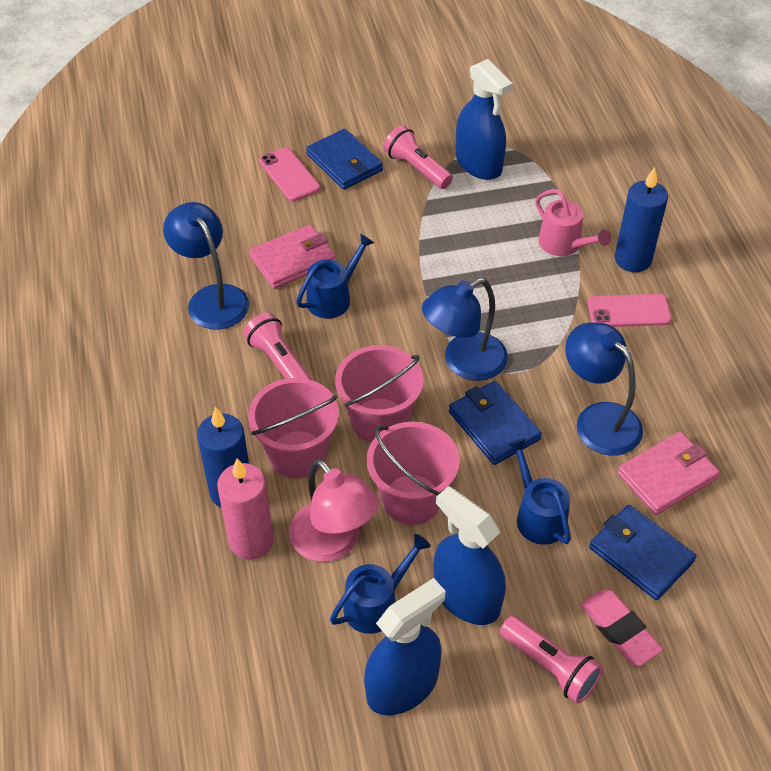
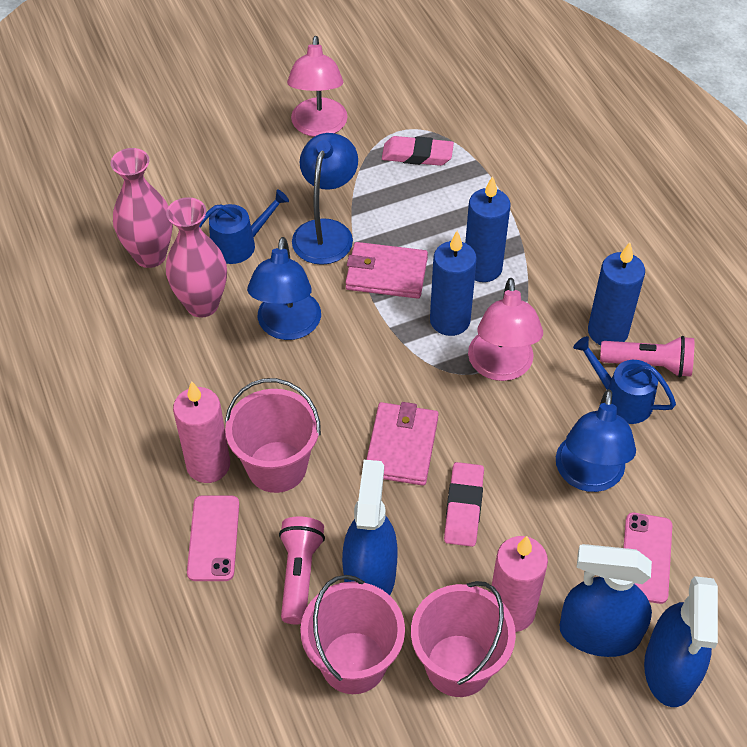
blue candle: 2 -> 3
blue wallet: 3 -> 0
blue watering can: 3 -> 2
pink candle: 1 -> 2
pink eraser: 1 -> 2
pink flashlight: 3 -> 2
pink lamp: 1 -> 2
pink vase: 0 -> 2
pink watering can: 1 -> 0

